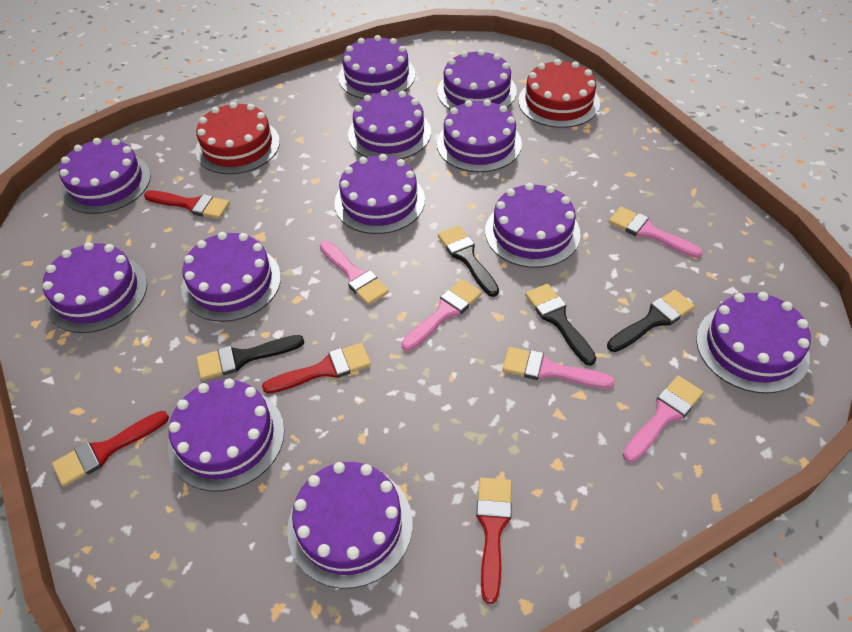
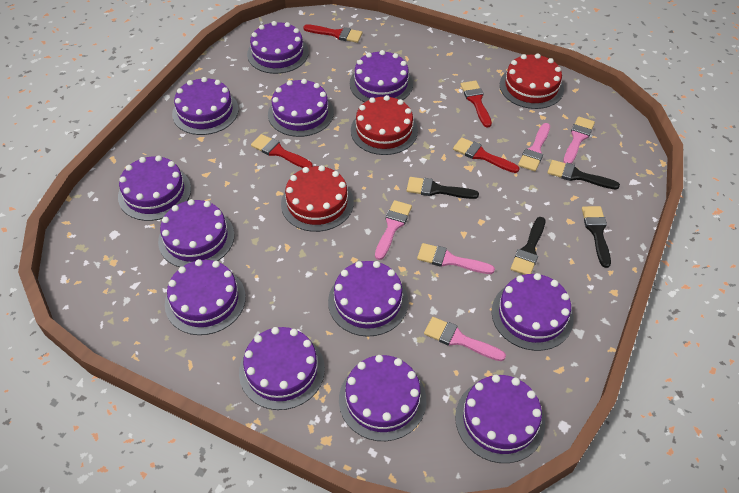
red cake: 2 -> 3

